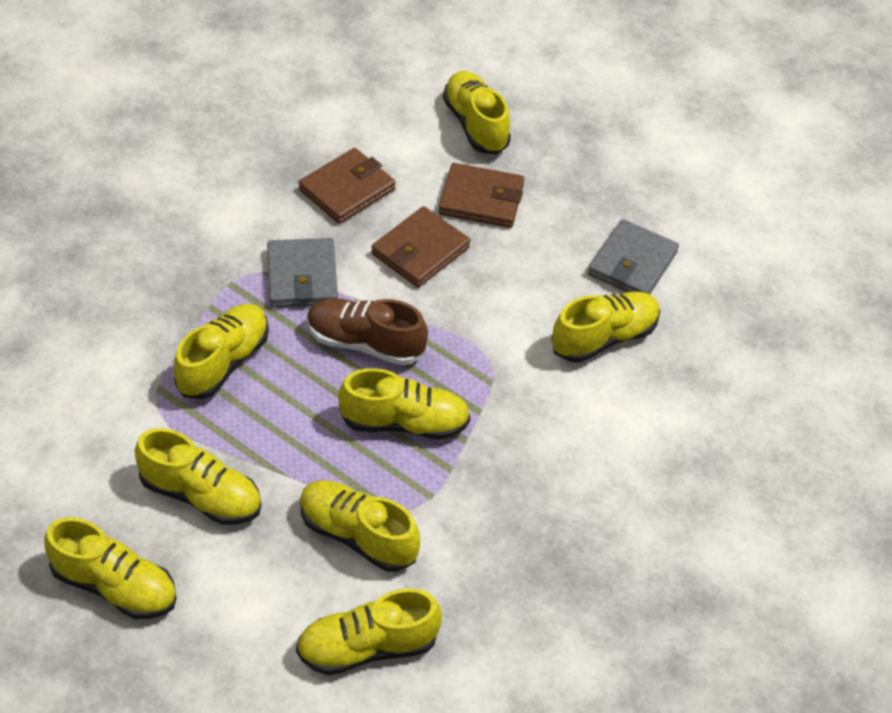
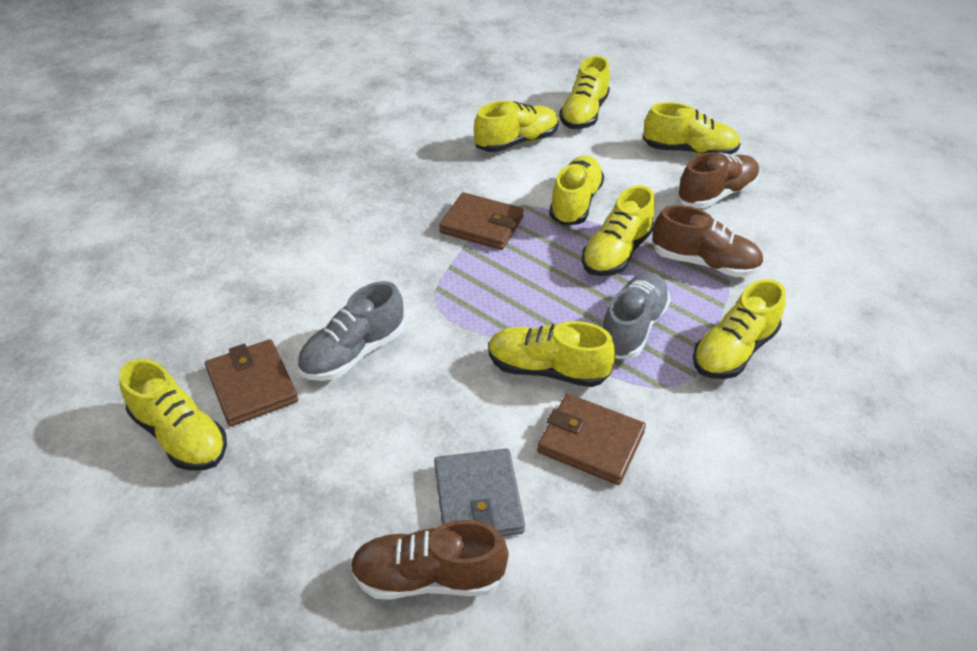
brown shoe: 1 -> 3
grey shoe: 0 -> 2
grey wallet: 2 -> 1

